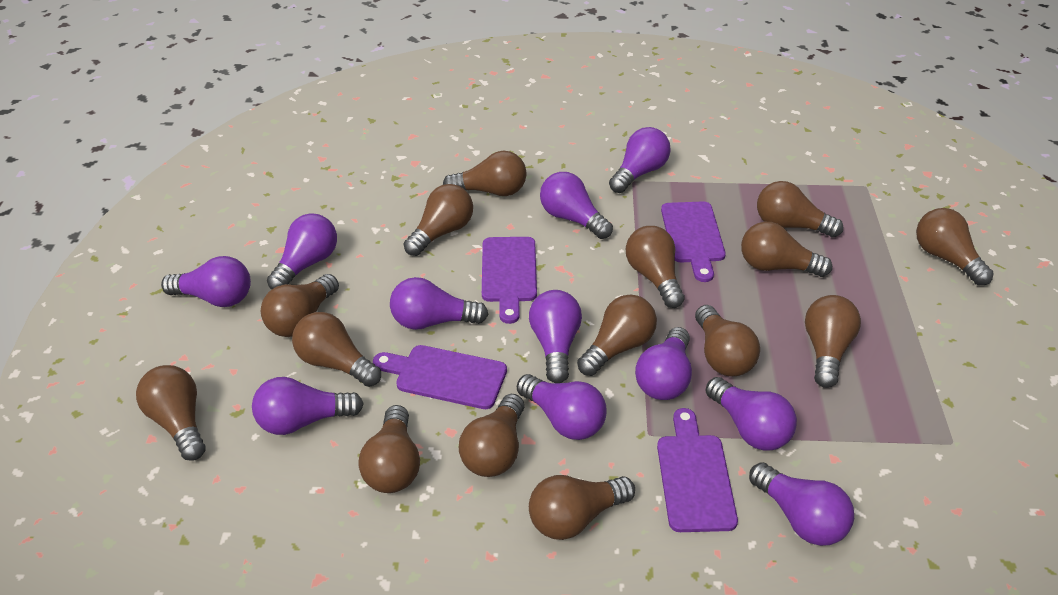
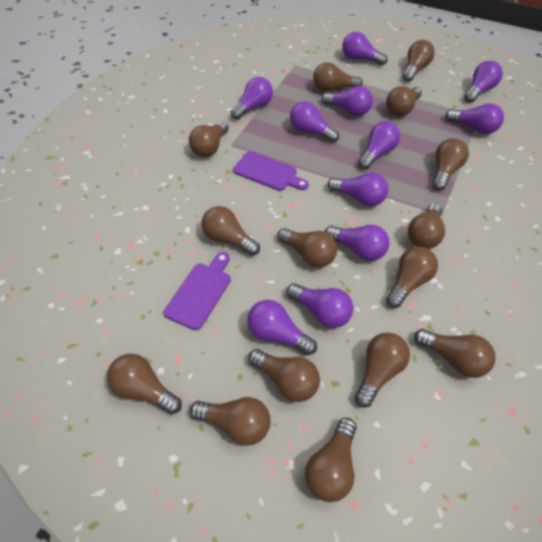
purple cutting board: 4 -> 2

